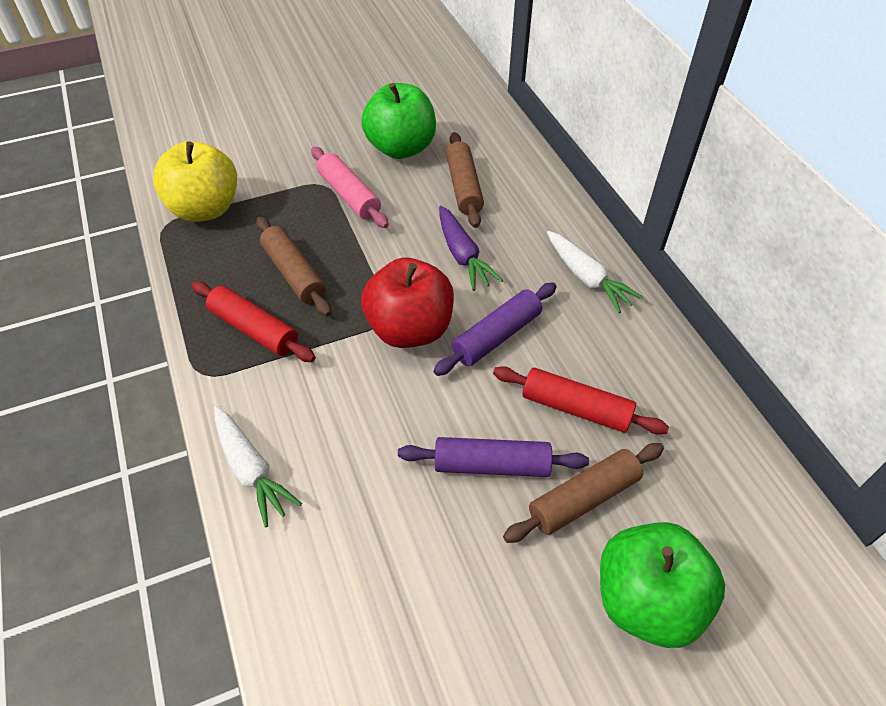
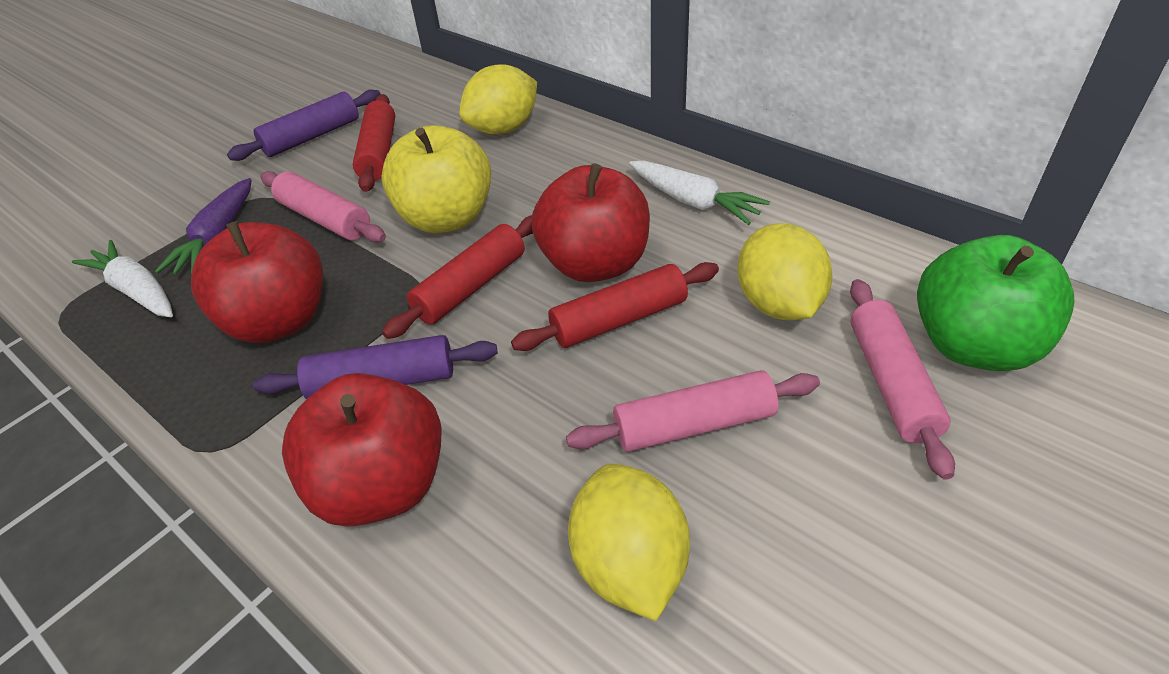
brown rolling pin: 3 -> 0
green apple: 2 -> 1
pink rolling pin: 1 -> 3
red apple: 1 -> 3
red rolling pin: 2 -> 3
yellow lemon: 0 -> 3

